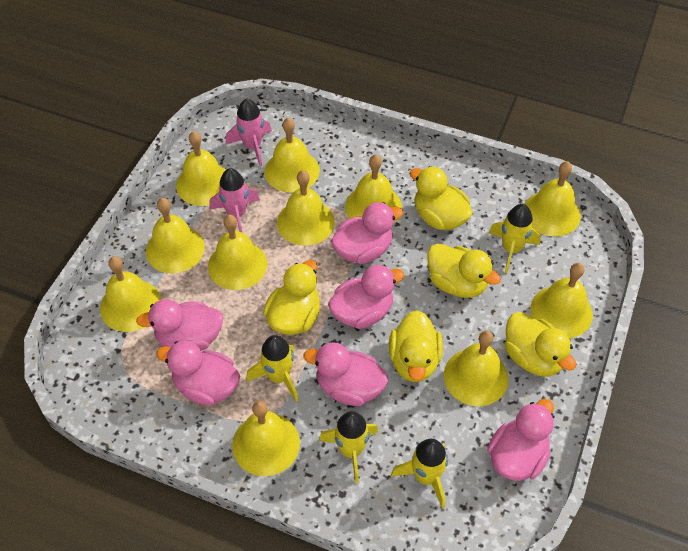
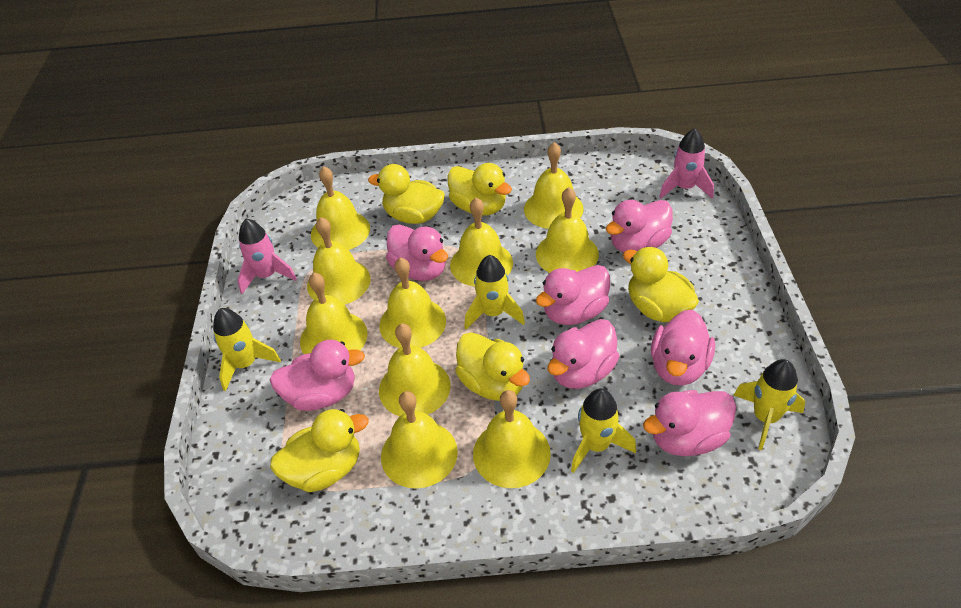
pink duck: 6 -> 7
yellow bell: 11 -> 10

